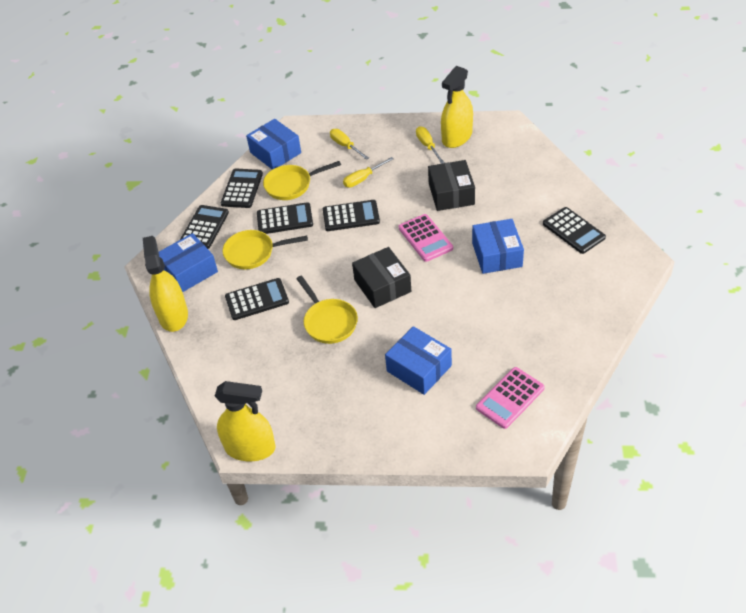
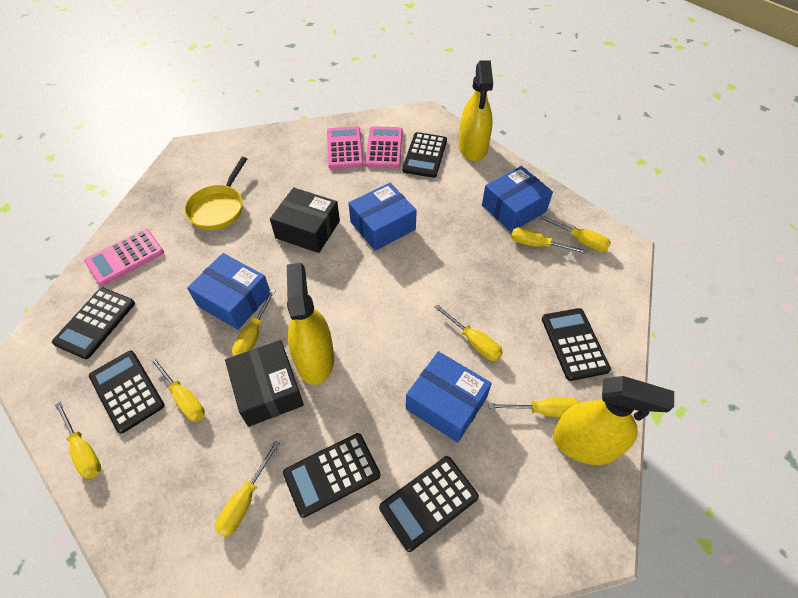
pink calculator: 2 -> 3
yellow pan: 3 -> 1
yellow screwdriver: 3 -> 8

